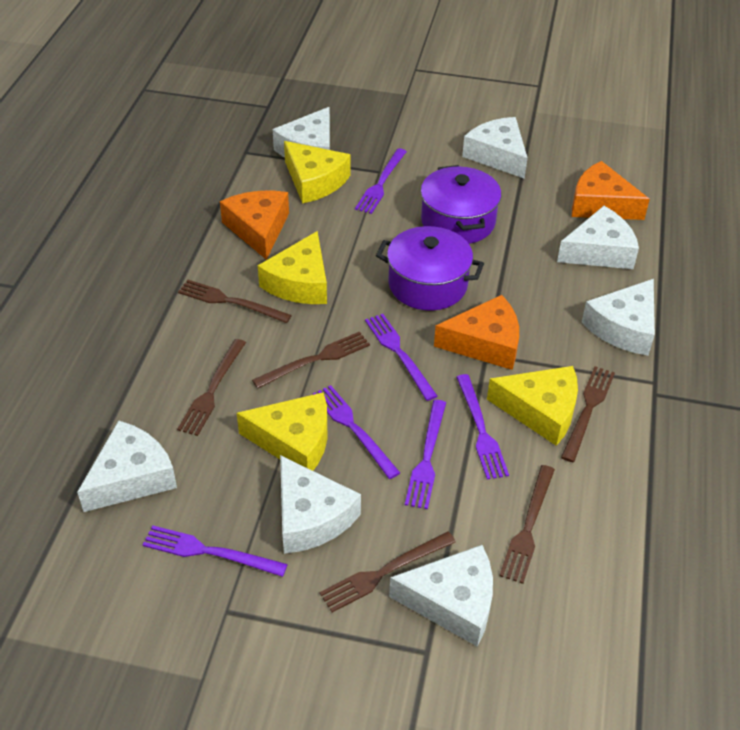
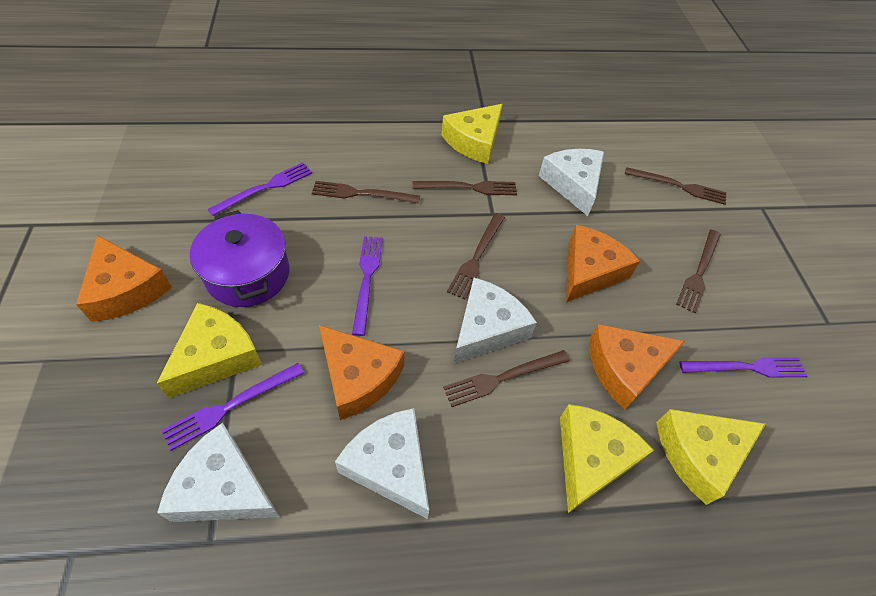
orange cheese: 3 -> 4
purple fork: 6 -> 4
purple pot: 2 -> 1
white cheese: 7 -> 4

